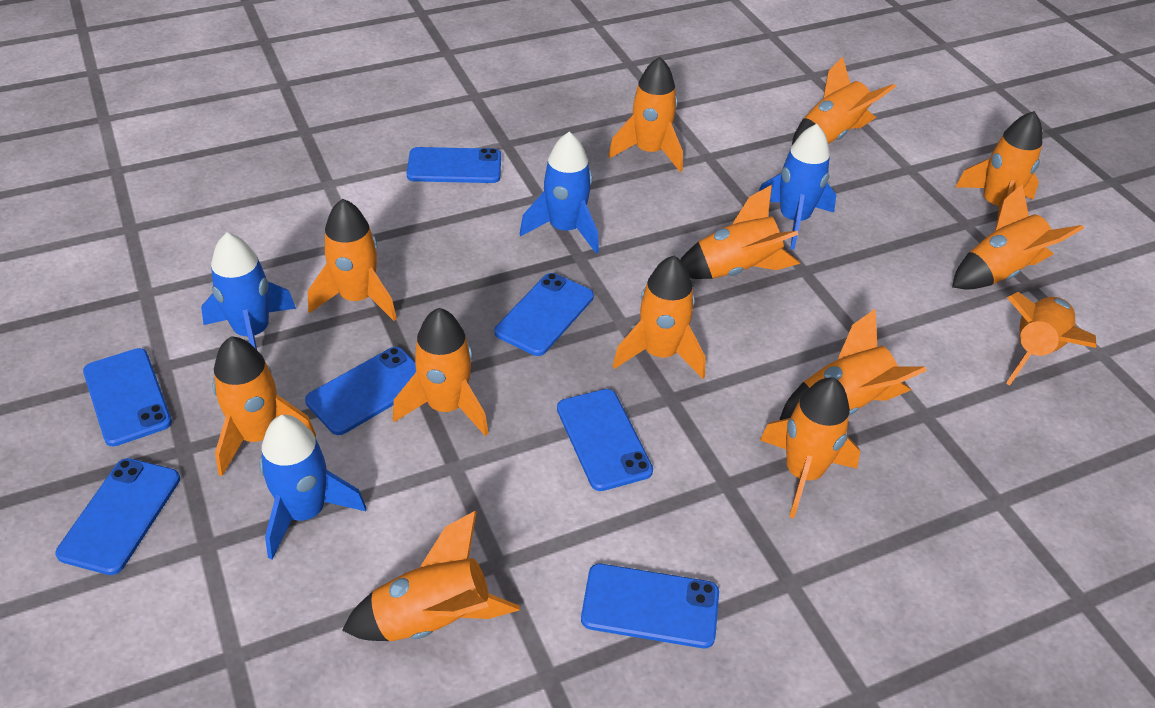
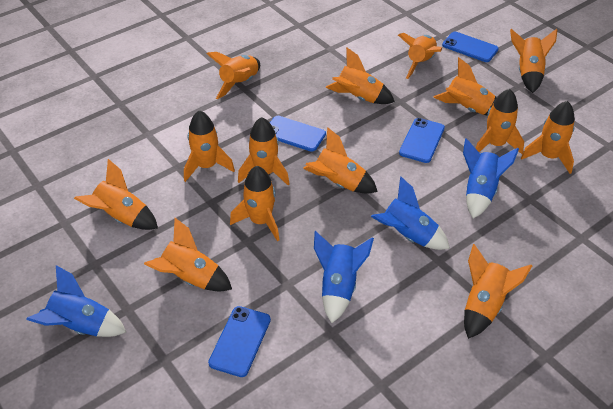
blue phone: 7 -> 4
orange rocket: 13 -> 14

